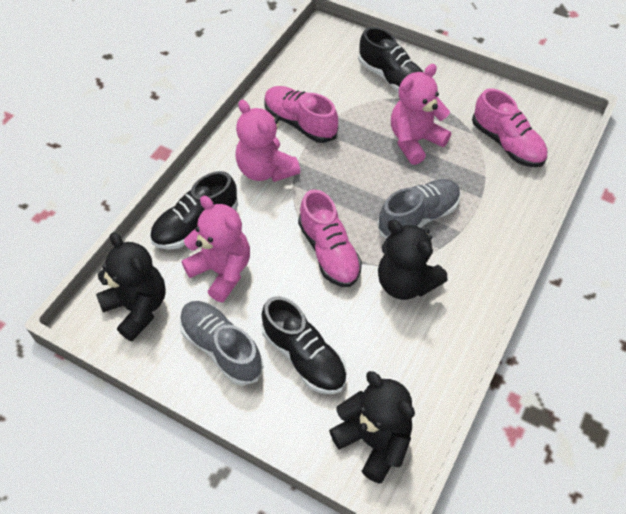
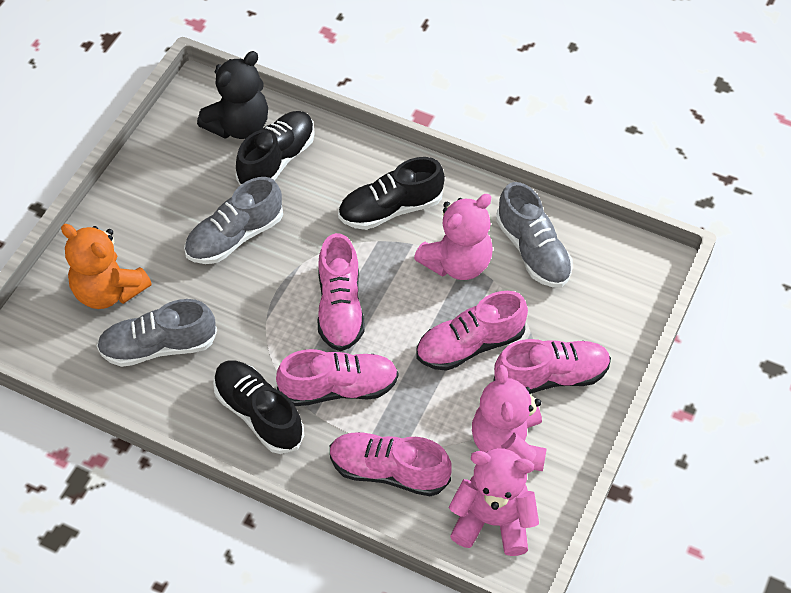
black teddy bear: 3 -> 1
grey shoe: 2 -> 3
orange teddy bear: 0 -> 1
pink shoe: 3 -> 5

